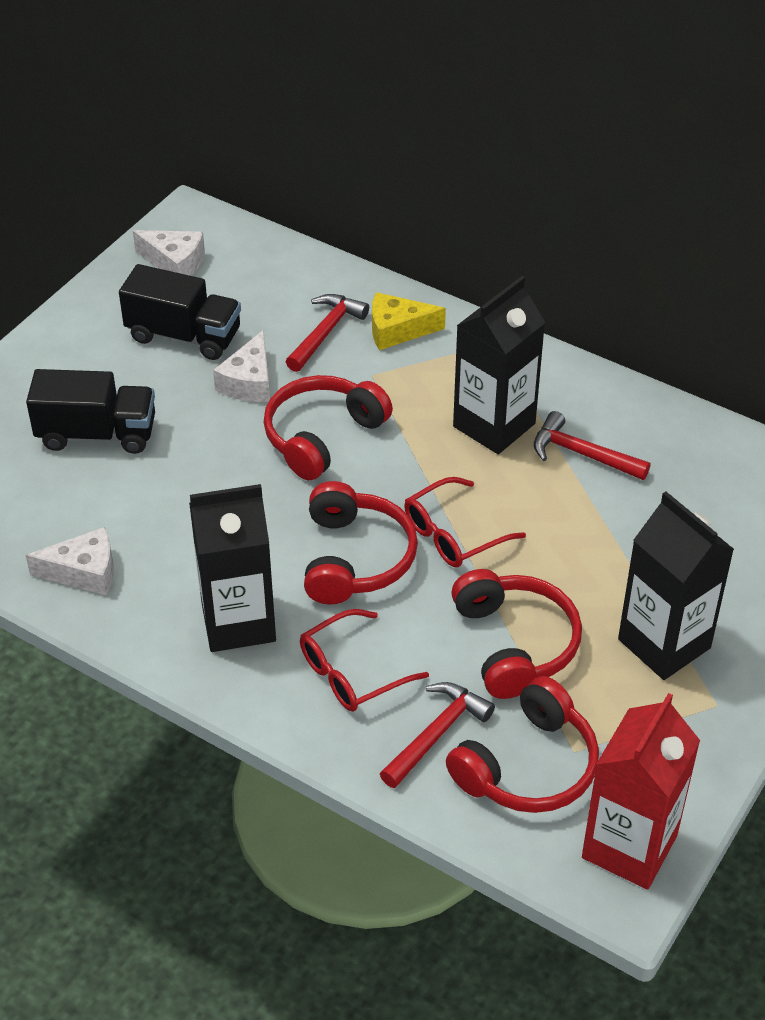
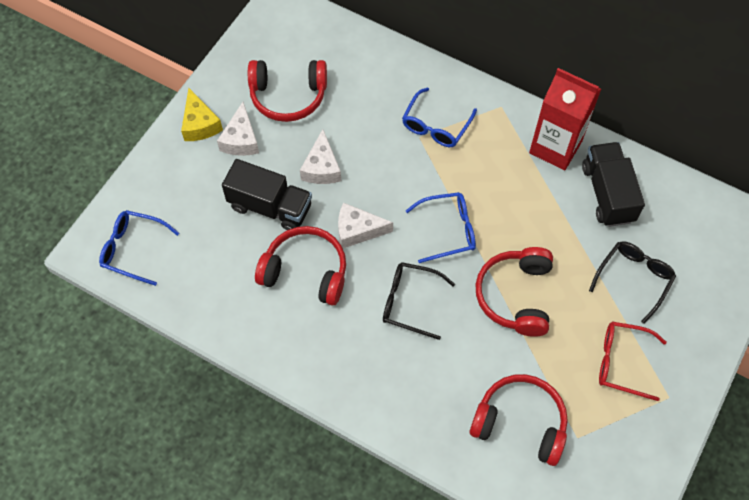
black carton: 3 -> 0
black glasses: 0 -> 2
blue glasses: 0 -> 3
red glasses: 2 -> 1
red hammer: 3 -> 0

